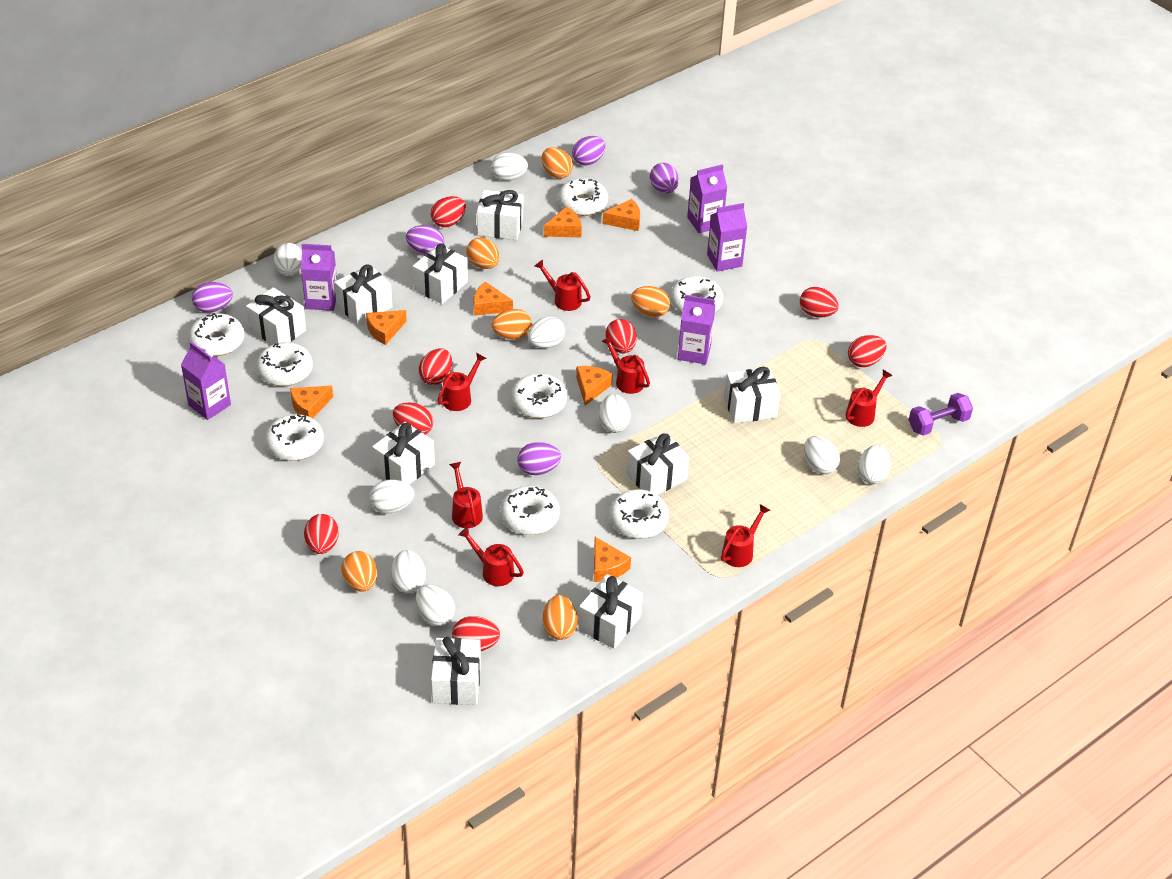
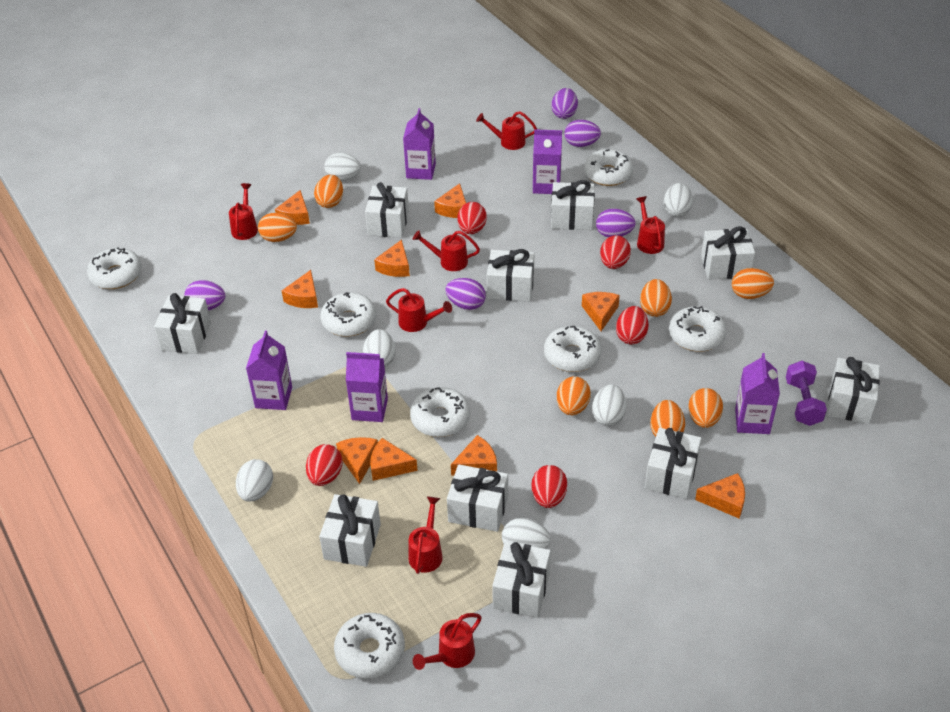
orange cheese: 7 -> 9
orange egg: 6 -> 7
red egg: 8 -> 5
white donut: 8 -> 7
white egg: 9 -> 6
white gift: 9 -> 10

